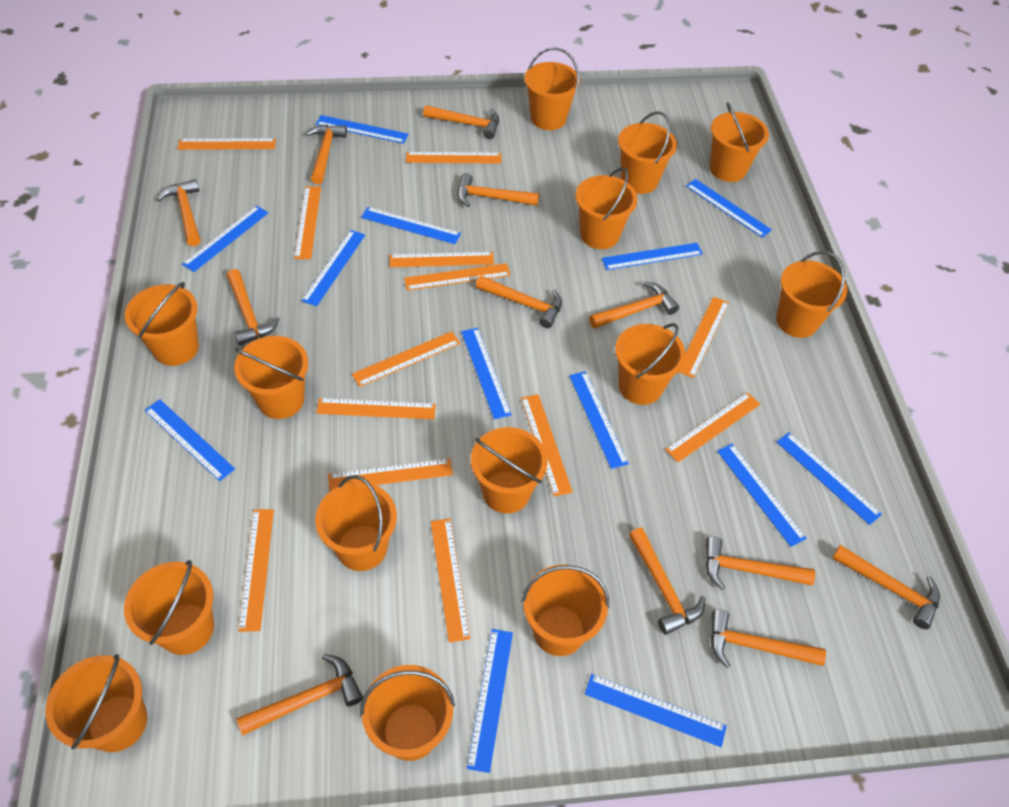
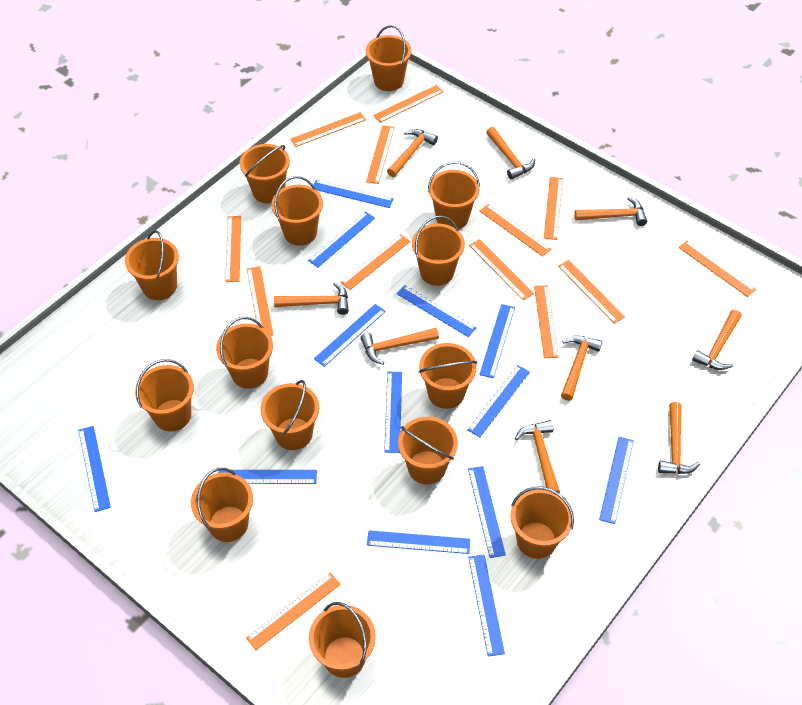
orange hammer: 12 -> 9

